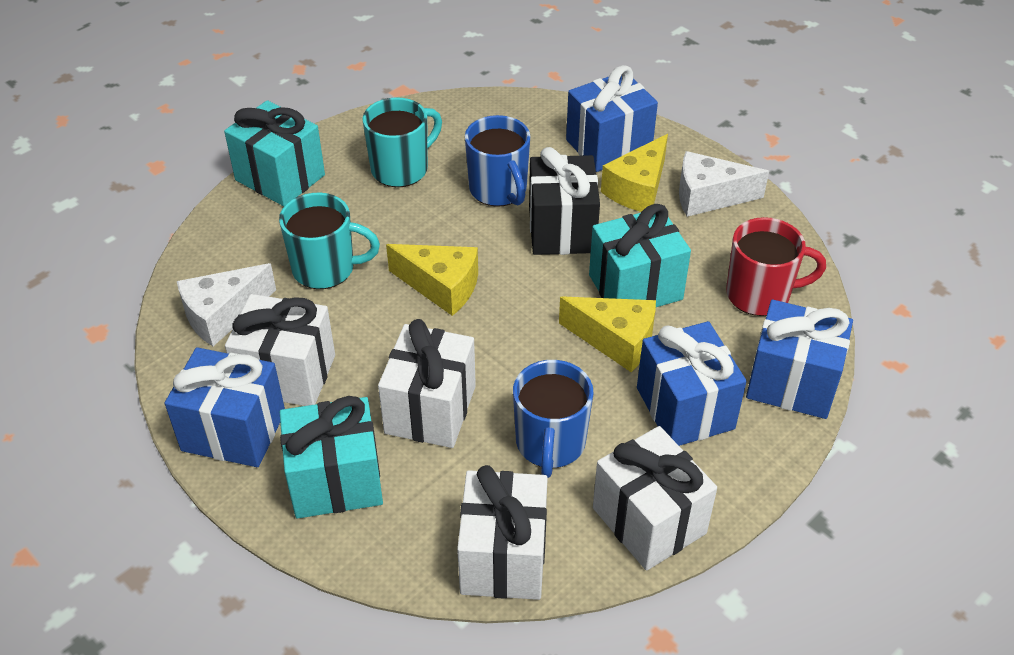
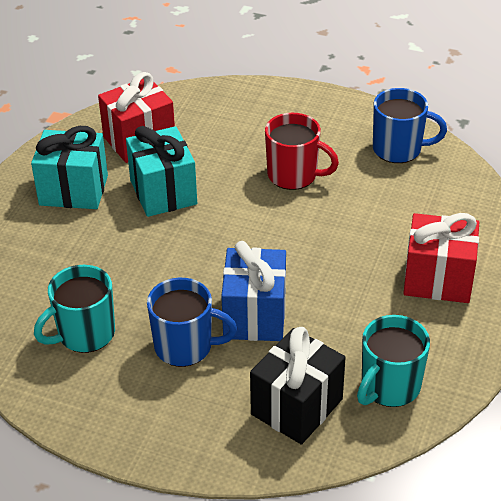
blue gift: 4 -> 1
red gift: 0 -> 2
turquoise gift: 3 -> 2
white cheese: 2 -> 0
white gift: 4 -> 0
yellow cheese: 3 -> 0

